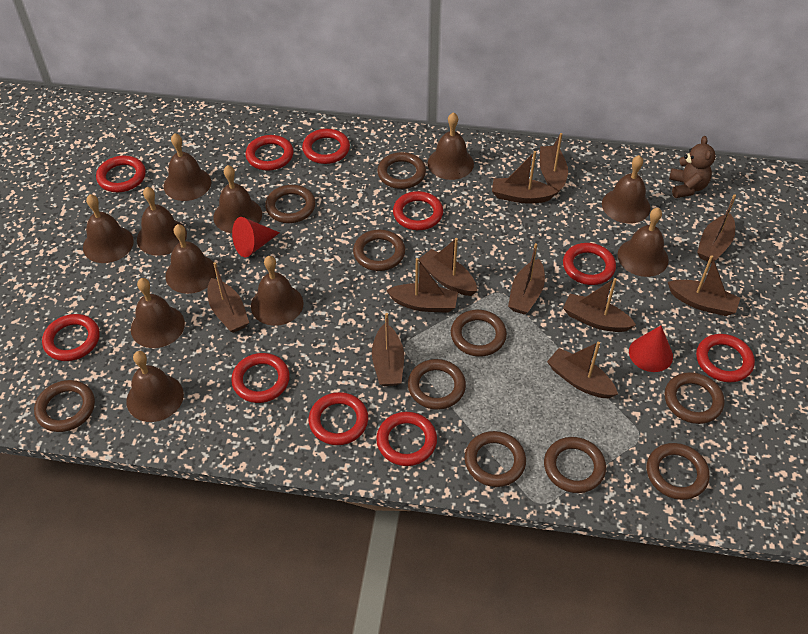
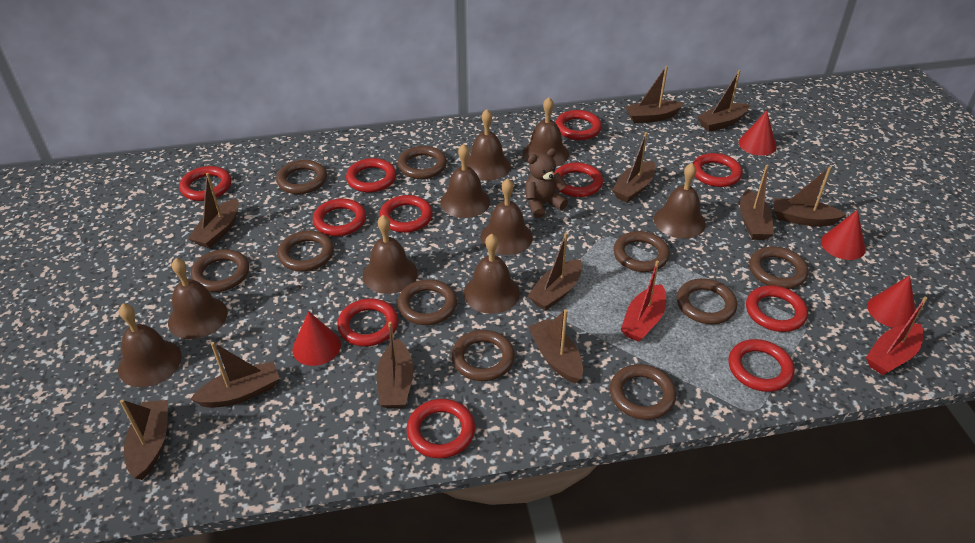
brown bell: 11 -> 9
red boat: 0 -> 2
red cone: 2 -> 4
red ring: 10 -> 11

